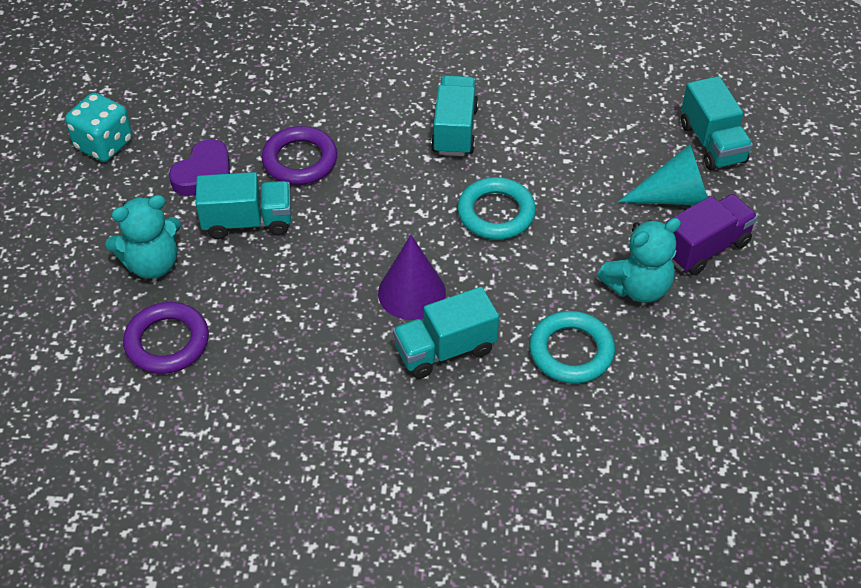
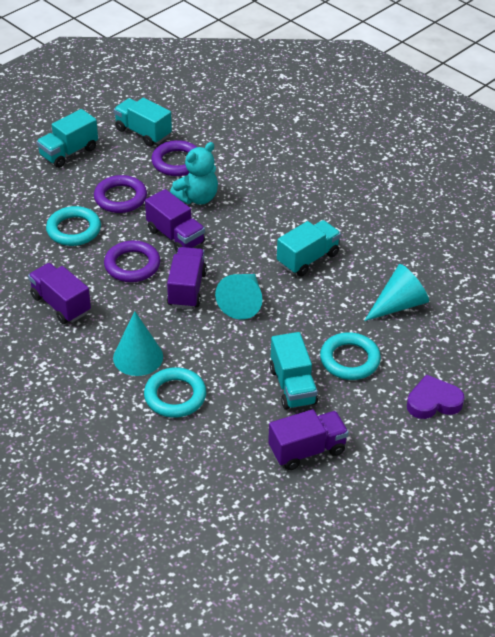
purple cone: 1 -> 0
purple ring: 2 -> 3
purple truck: 1 -> 4
turquoise cone: 1 -> 3
turquoise dice: 1 -> 0
turquoise ring: 2 -> 3
turquoise teddy bear: 2 -> 1

